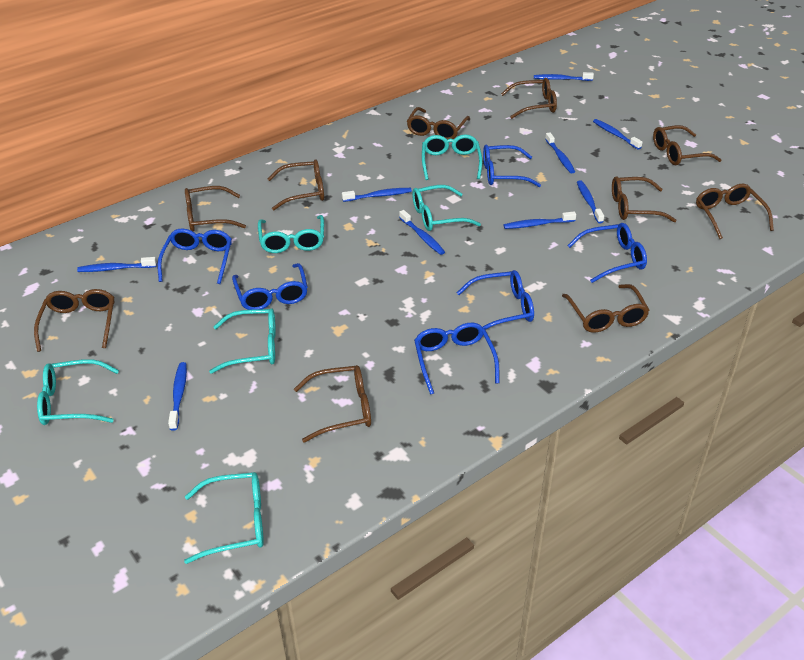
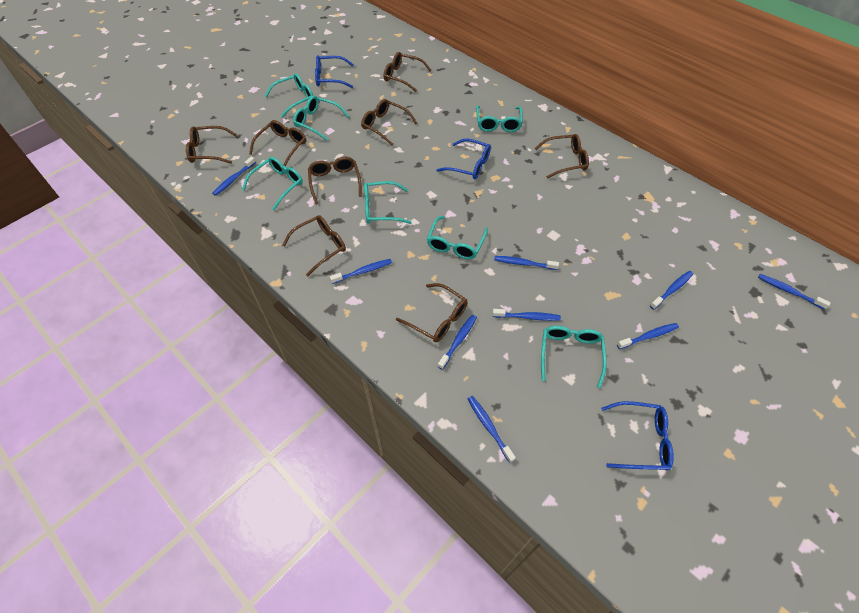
blue glasses: 6 -> 3
brown glasses: 10 -> 8
turquoise glasses: 6 -> 7

